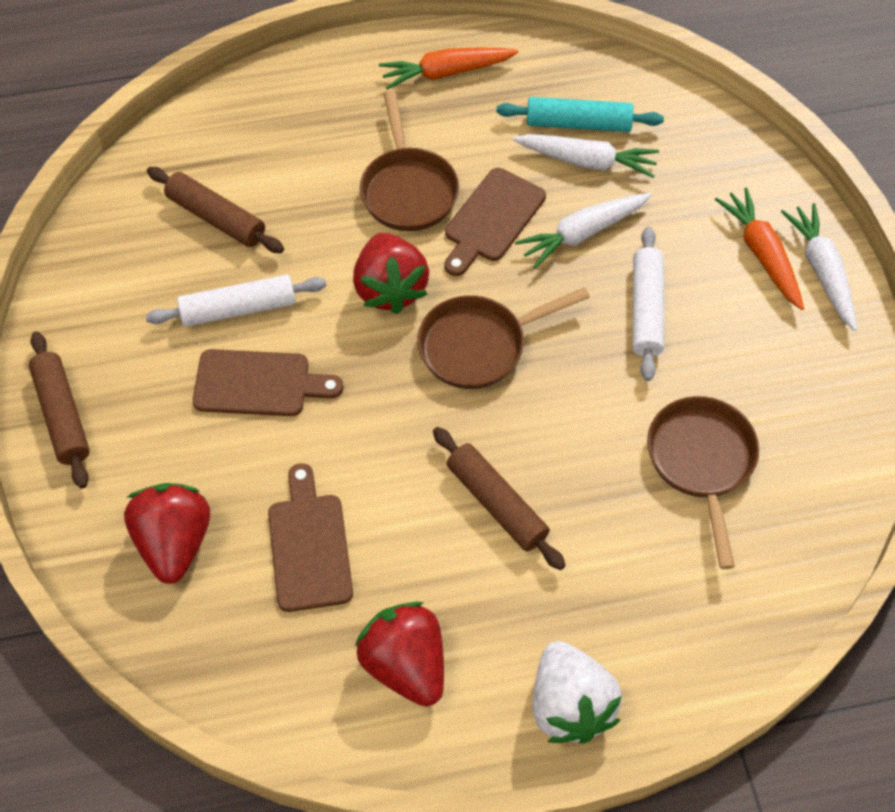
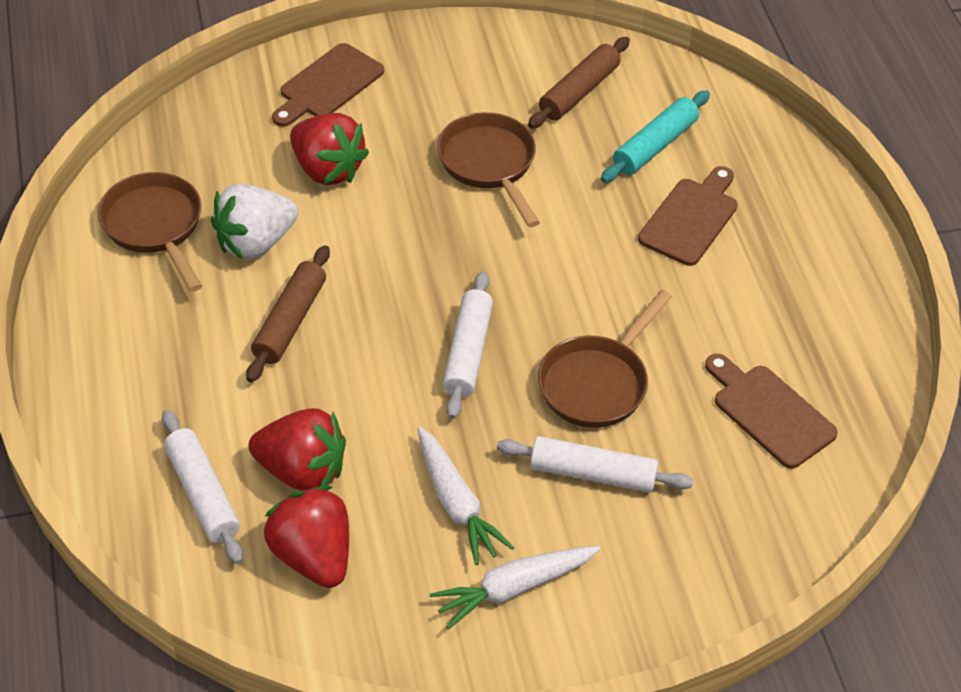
brown rolling pin: 3 -> 2
orange carrot: 2 -> 0
white carrot: 3 -> 2
white rolling pin: 2 -> 3

